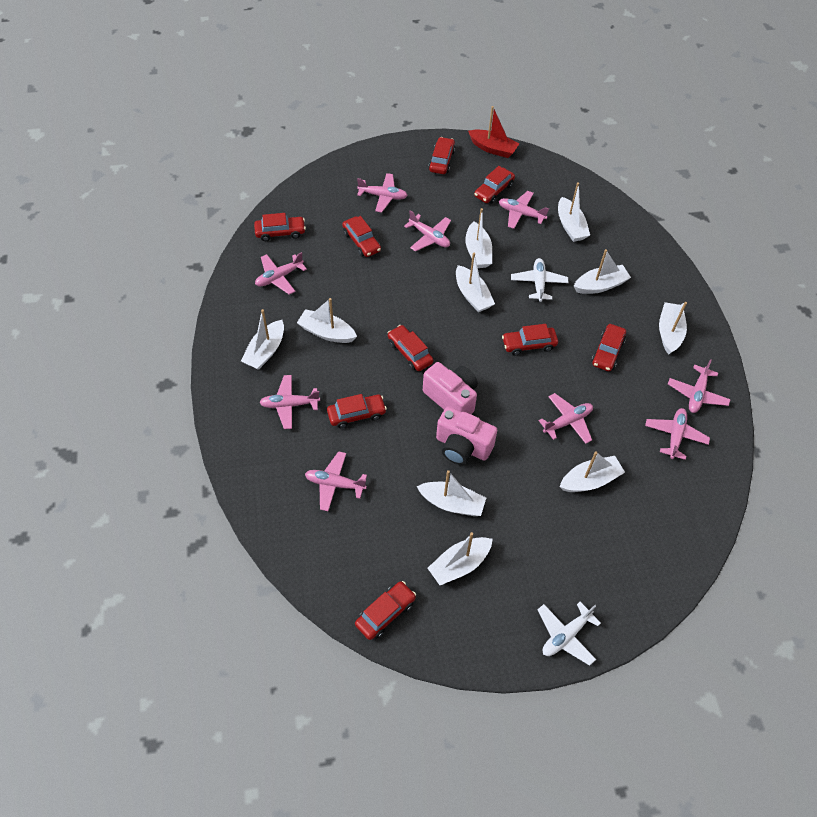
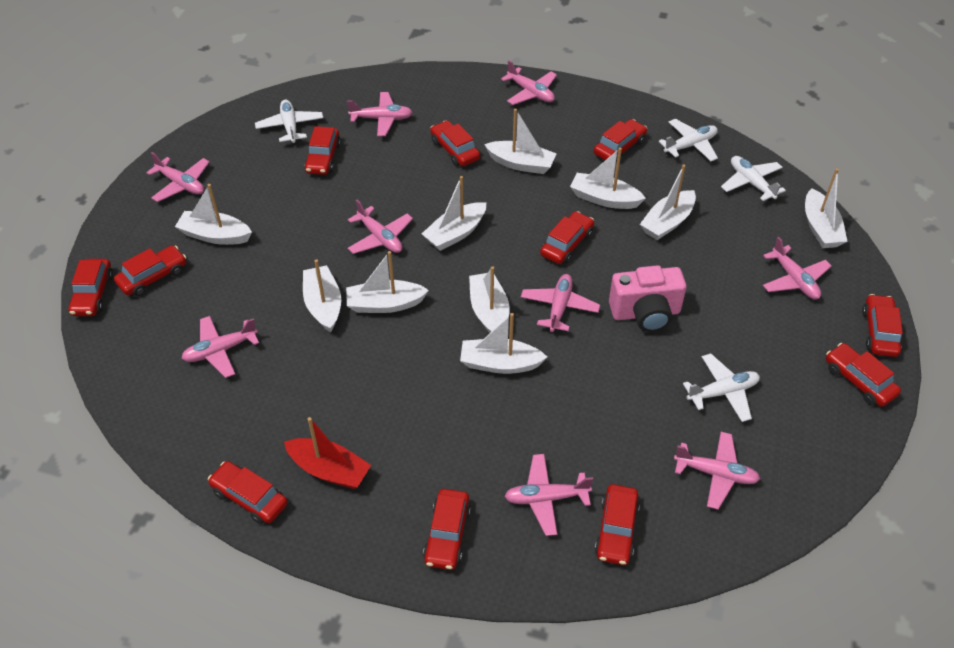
pink camera: 2 -> 1
red car: 9 -> 11
white plane: 2 -> 4

